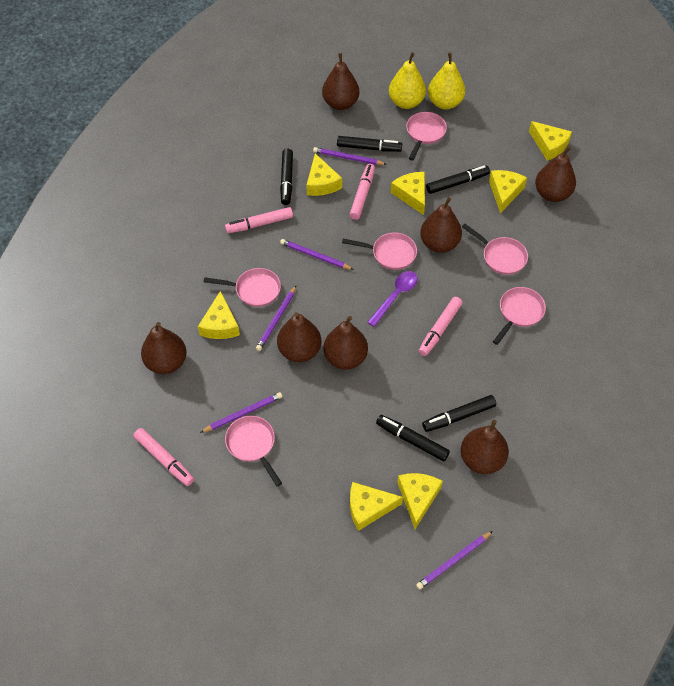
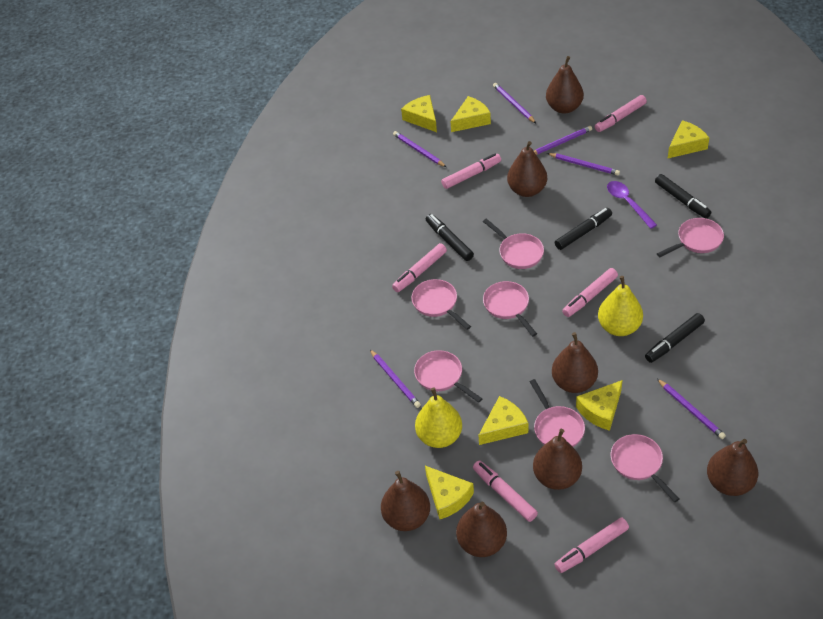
black marker: 5 -> 4
pink marker: 4 -> 6
pink pan: 6 -> 7
purple pencil: 5 -> 6
yellow cheese: 7 -> 6

